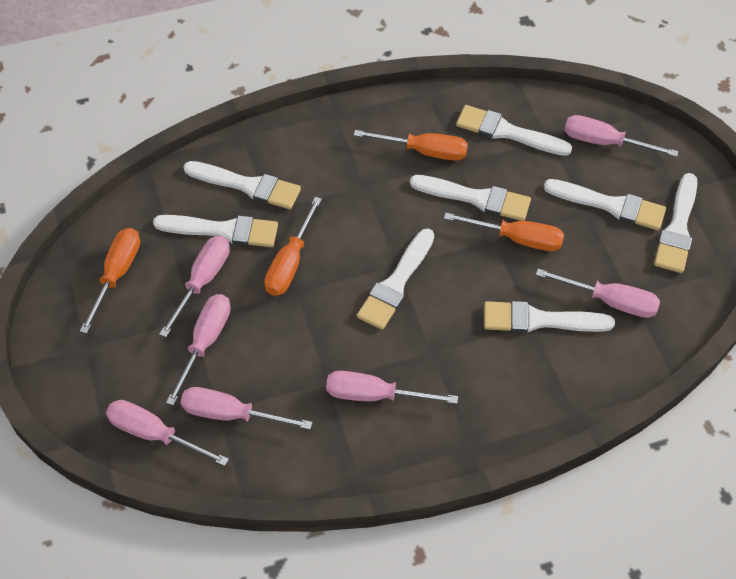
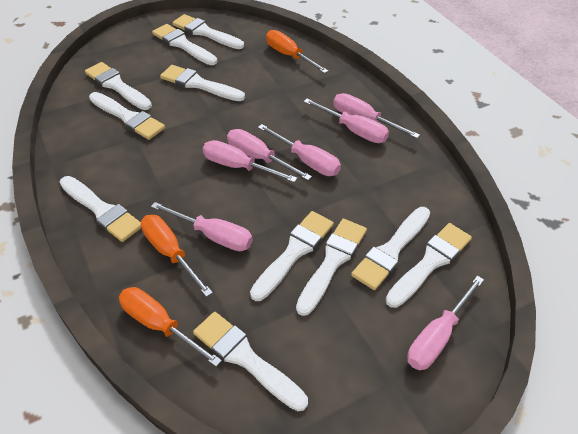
orange screwdriver: 4 -> 3
white brush: 8 -> 11

